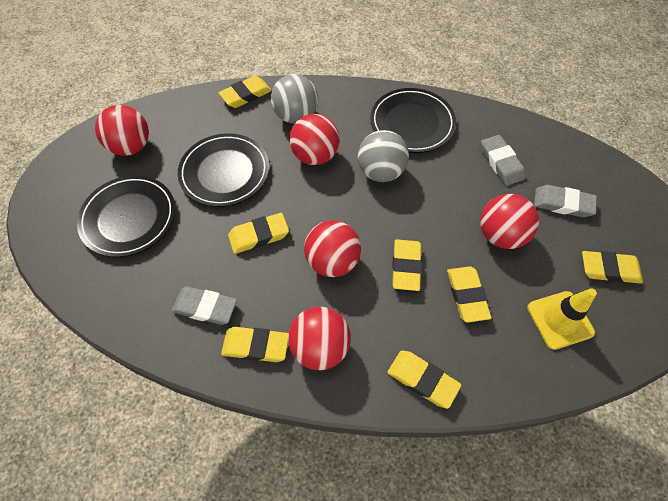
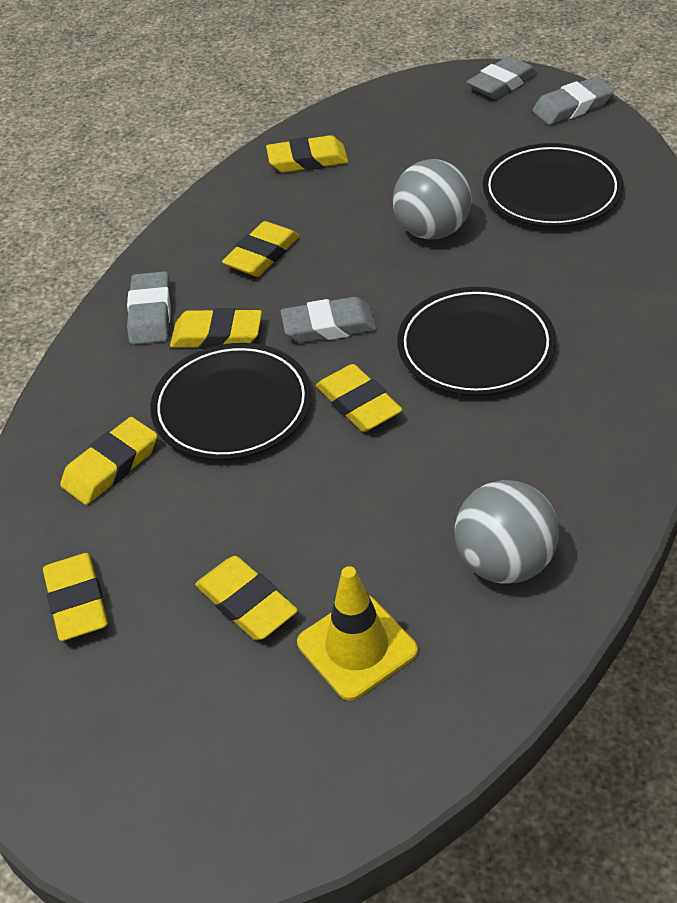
grey eraser: 3 -> 4
red ball: 5 -> 0

